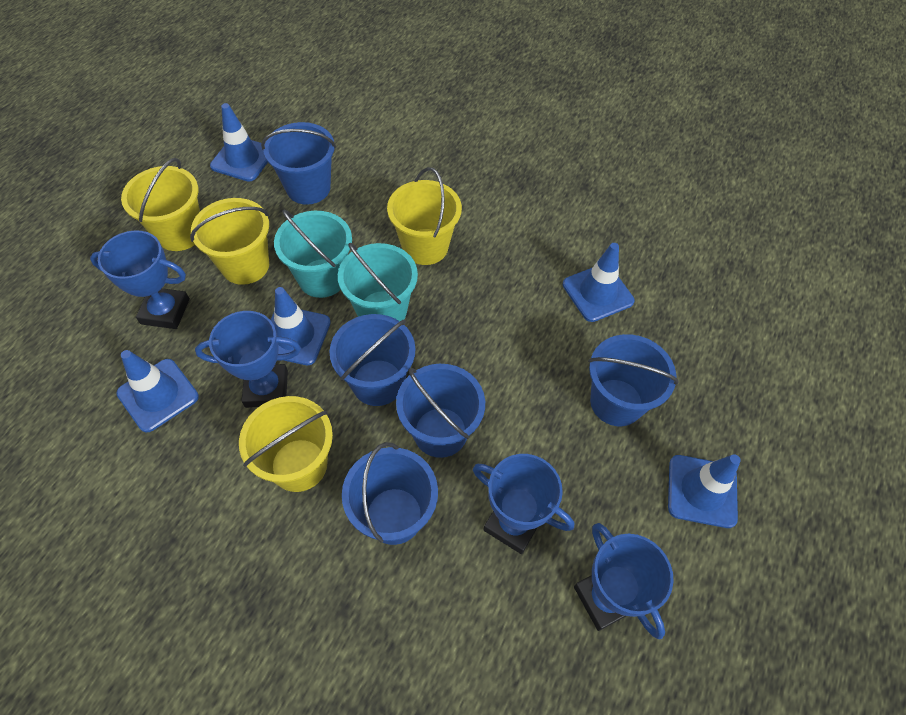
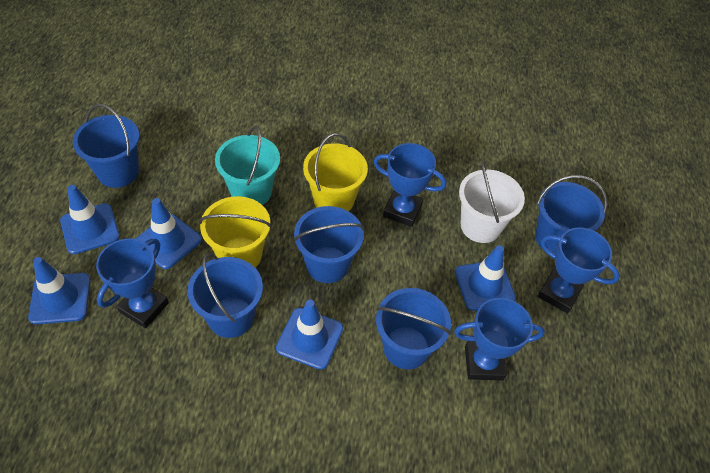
turquoise bucket: 2 -> 1
white bucket: 0 -> 1
yellow bucket: 4 -> 2

